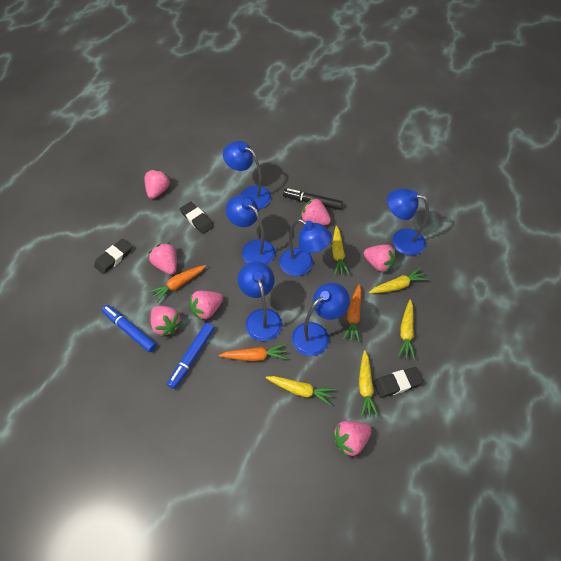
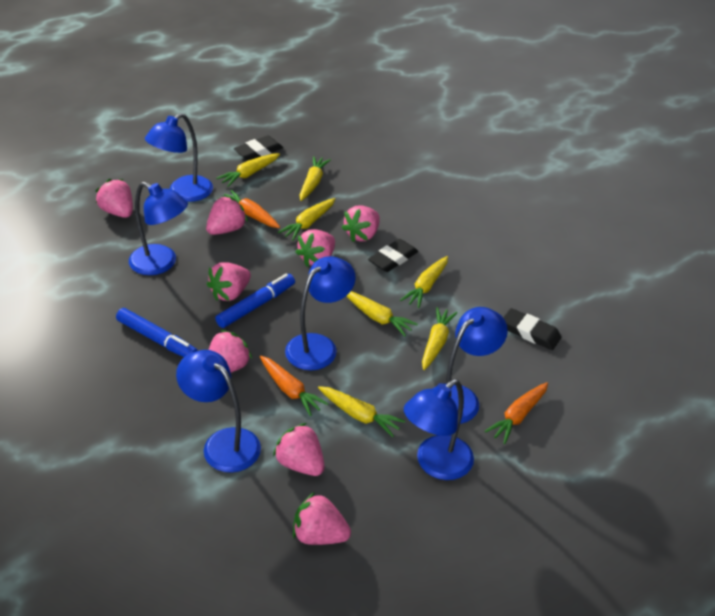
black marker: 1 -> 0
pink strawberry: 7 -> 8
yellow carrot: 5 -> 7

